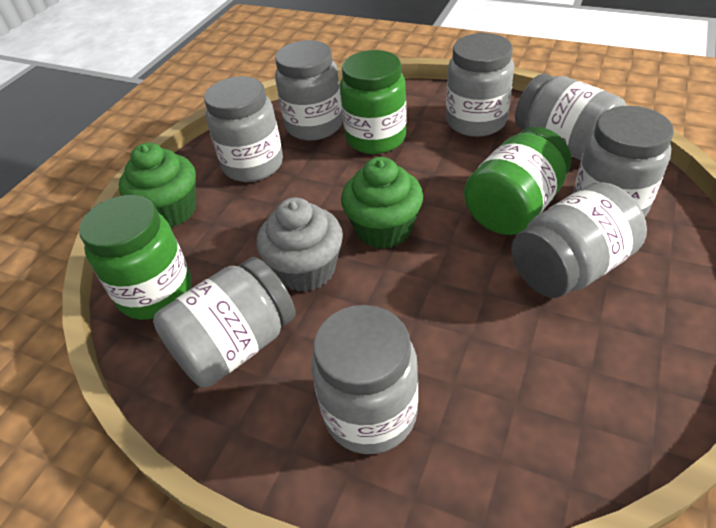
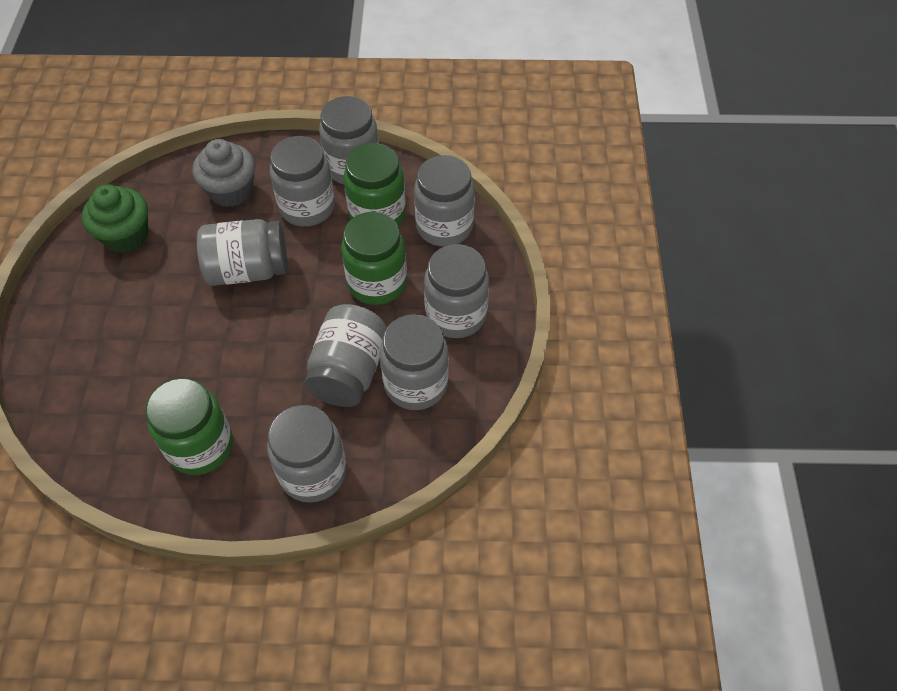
green cupcake: 2 -> 1

